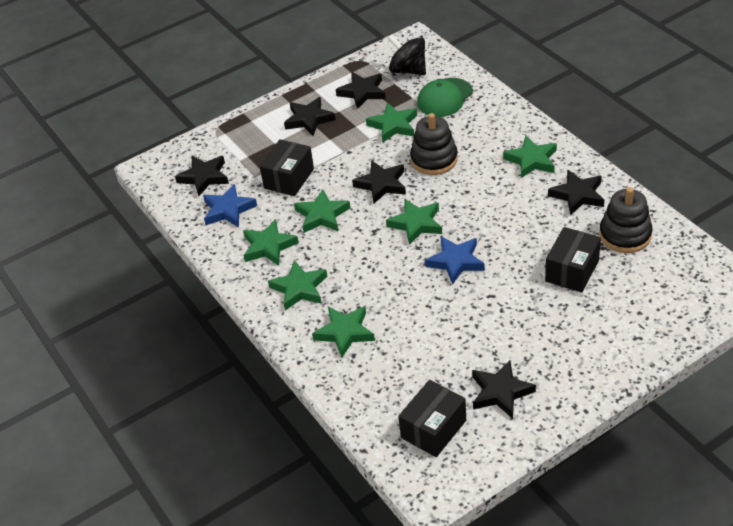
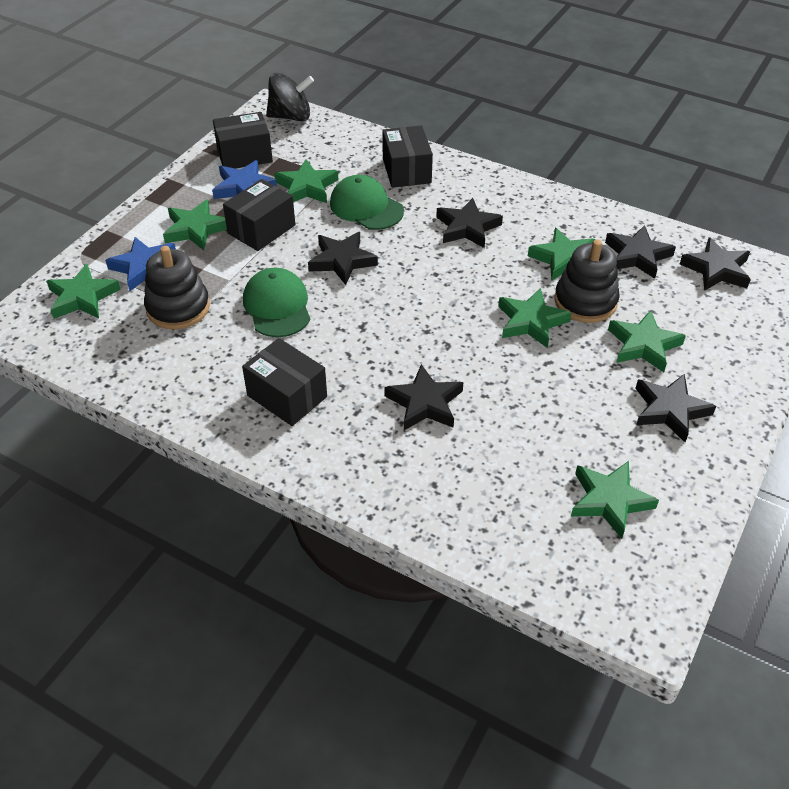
black box: 3 -> 4
green cap: 1 -> 2

